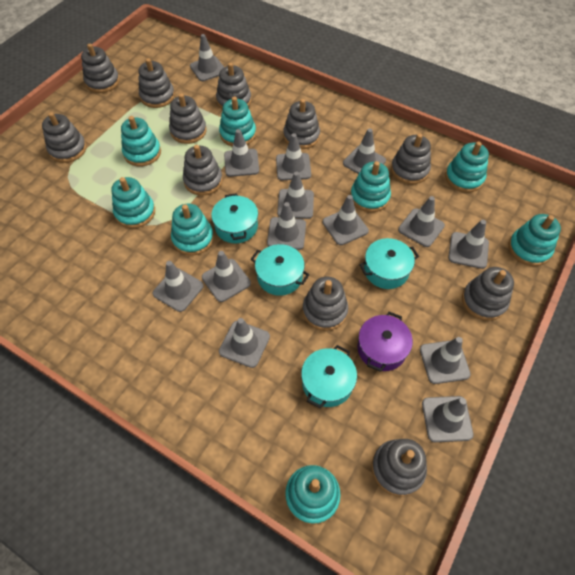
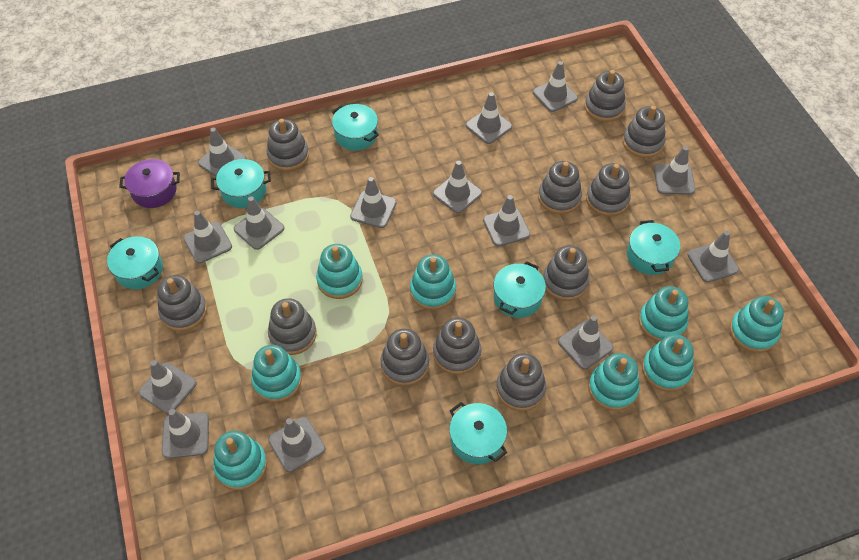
turquoise pot: 4 -> 6

